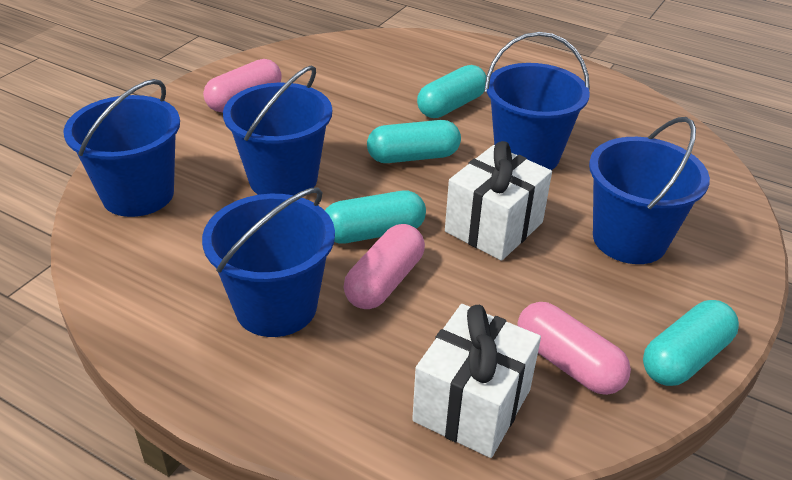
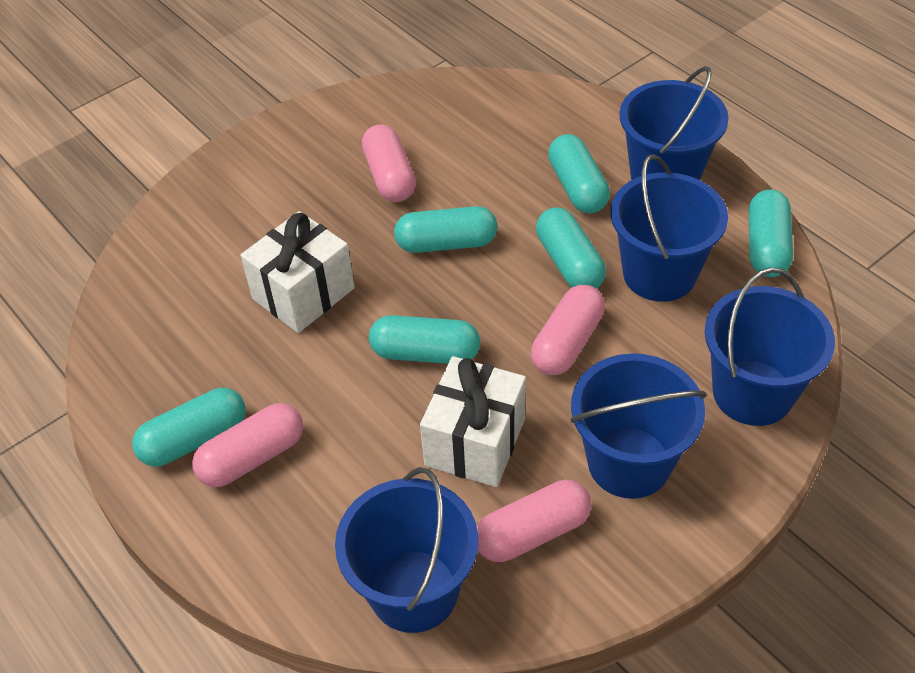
pink capsule: 3 -> 4
turquoise capsule: 4 -> 6

